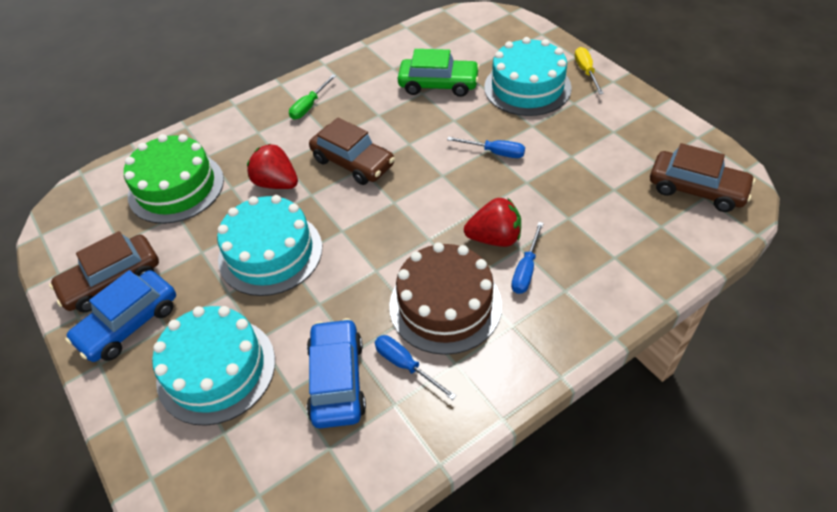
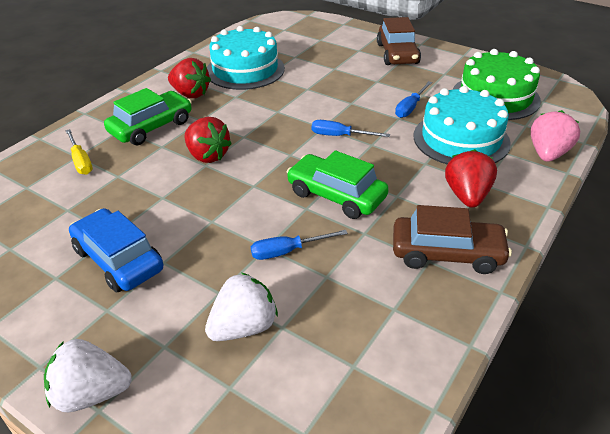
blue car: 2 -> 1
brown cake: 1 -> 0
brown car: 3 -> 2
green car: 1 -> 2
green screwdriver: 1 -> 0
pink strawberry: 0 -> 1
red strawberry: 2 -> 3
turquoise cake: 3 -> 2
white strawberry: 0 -> 2

